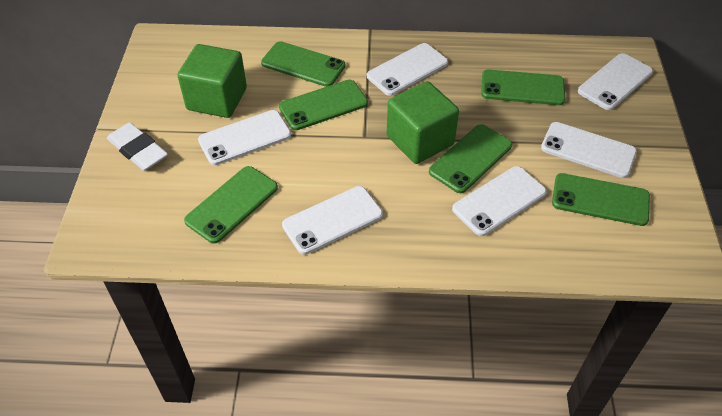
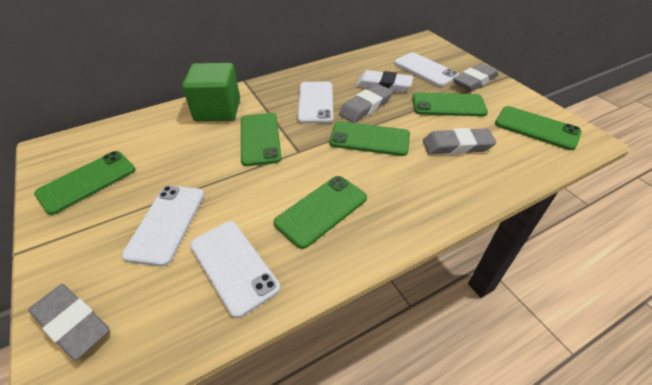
green cube: 2 -> 1
grey eraser: 0 -> 4
white phone: 6 -> 4

